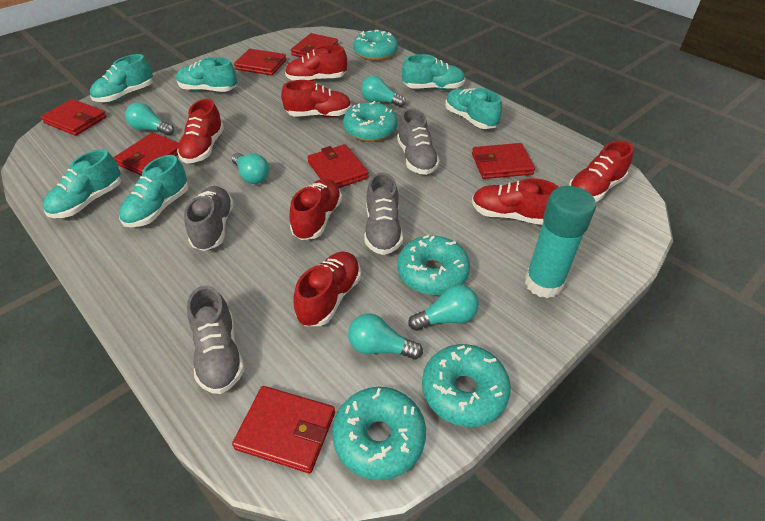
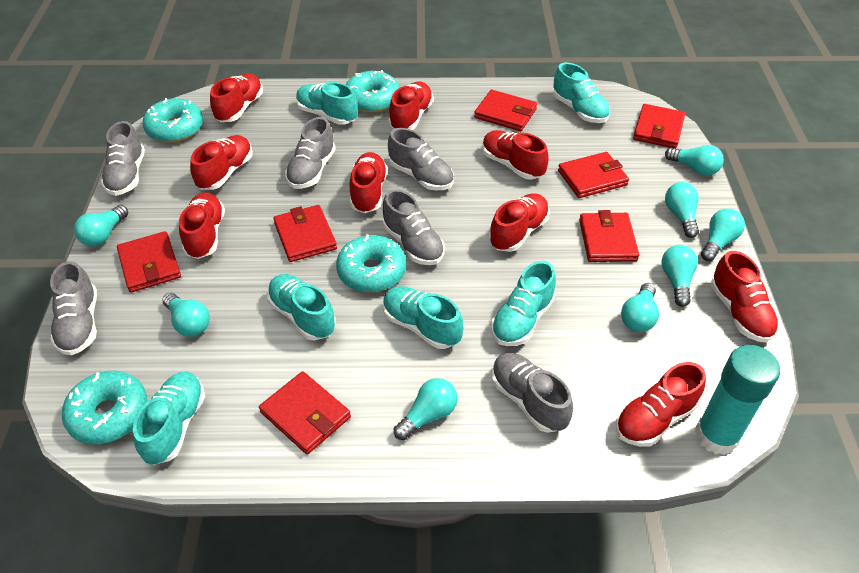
grey shoe: 4 -> 6
red shoe: 7 -> 9
turquoise donut: 5 -> 4
turquoise light bulb: 5 -> 8

